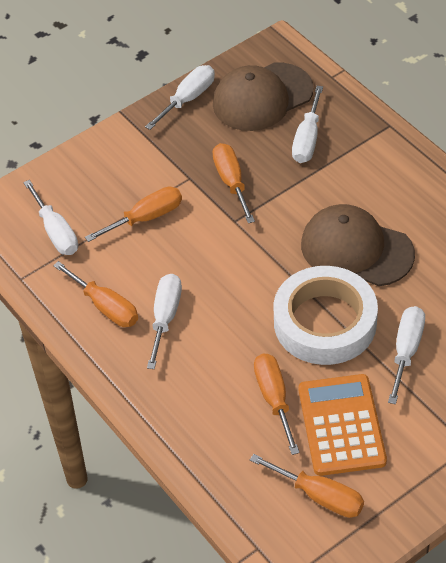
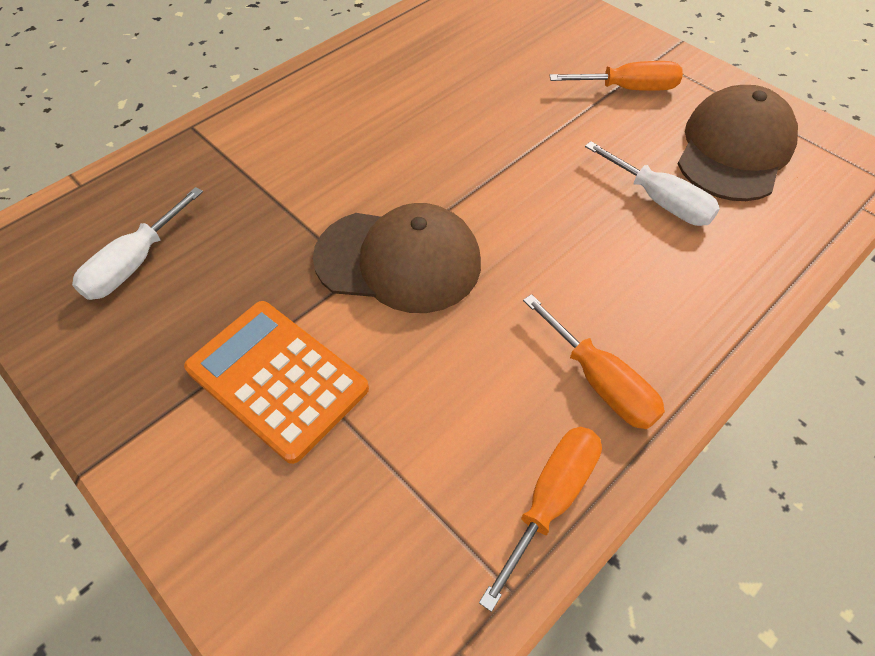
orange screwdriver: 5 -> 3
white screwdriver: 5 -> 2
white tape: 1 -> 0

